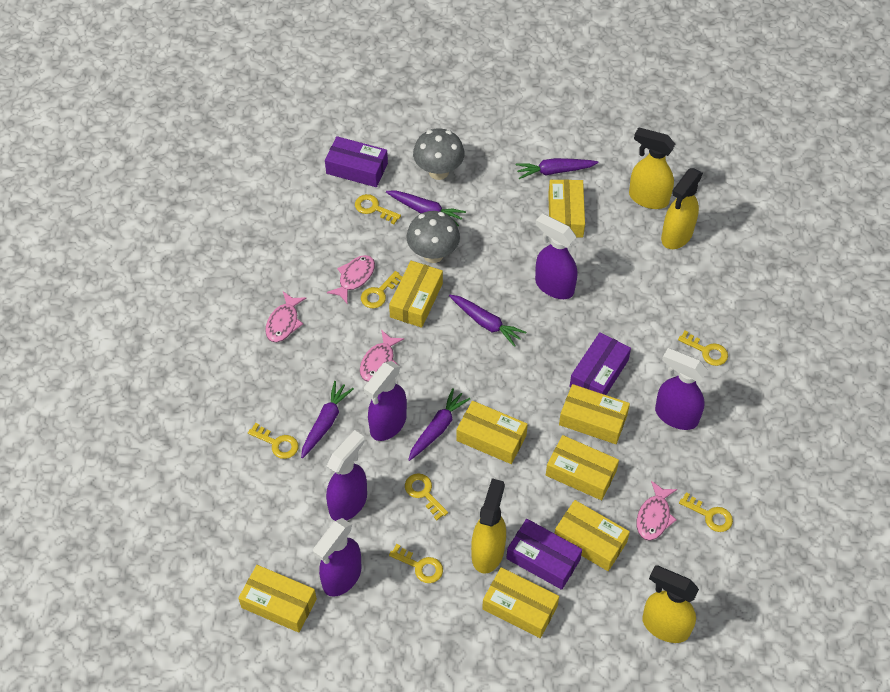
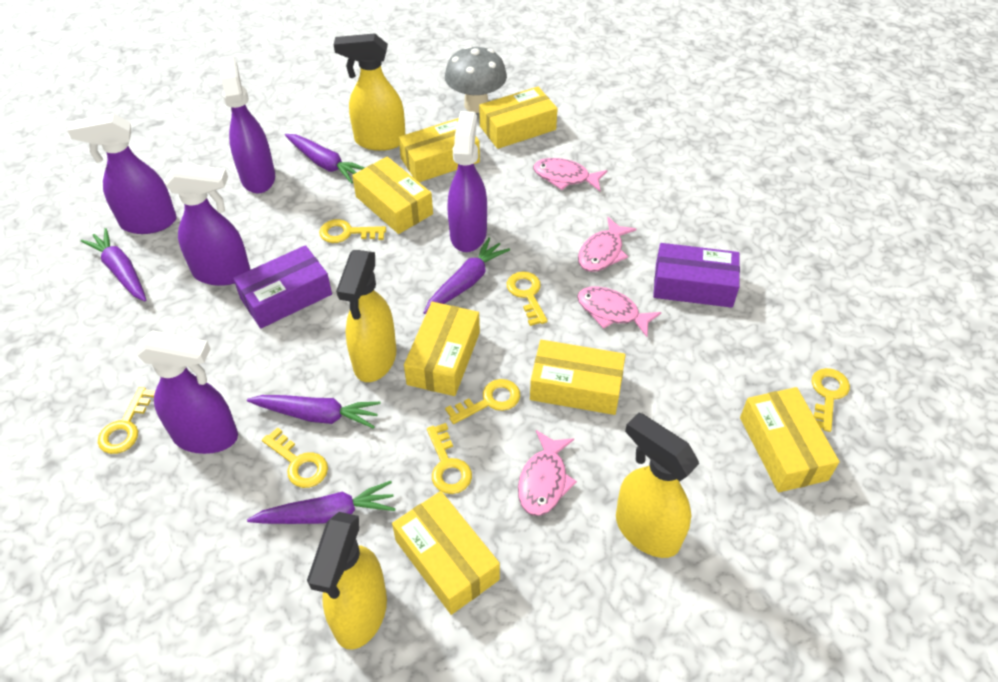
grey mushroom: 2 -> 1
purple box: 3 -> 2
yellow box: 8 -> 7

